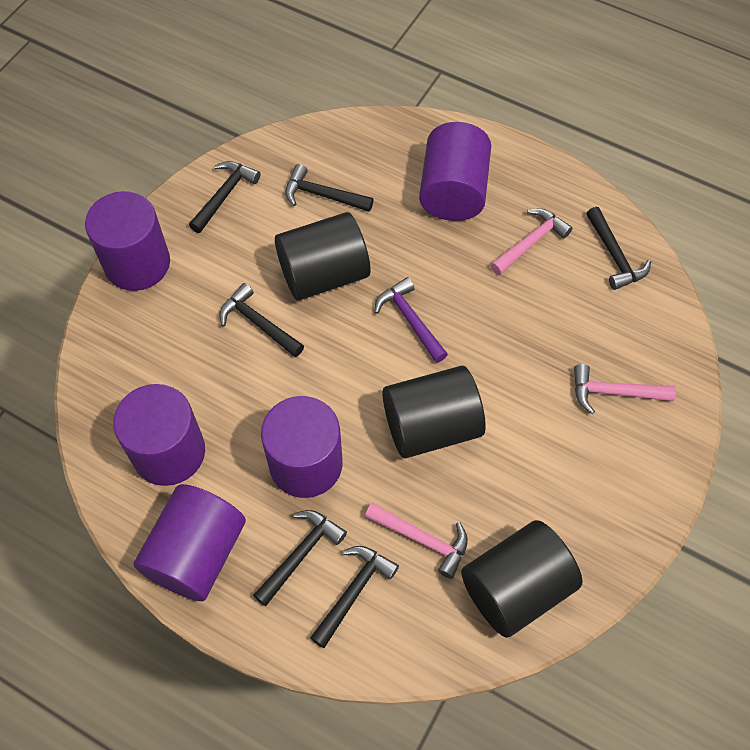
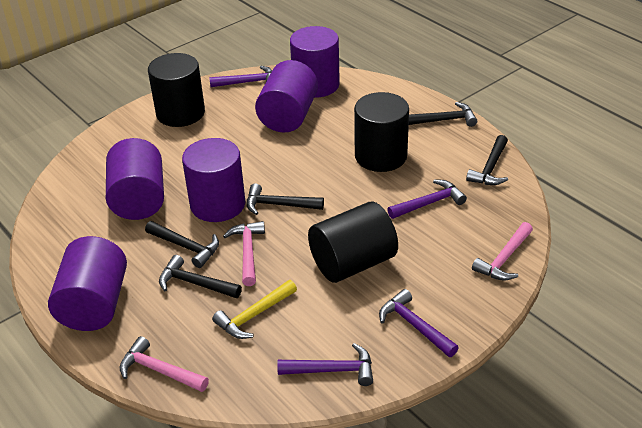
black hammer: 6 -> 5
purple hammer: 1 -> 4
yellow hammer: 0 -> 1

